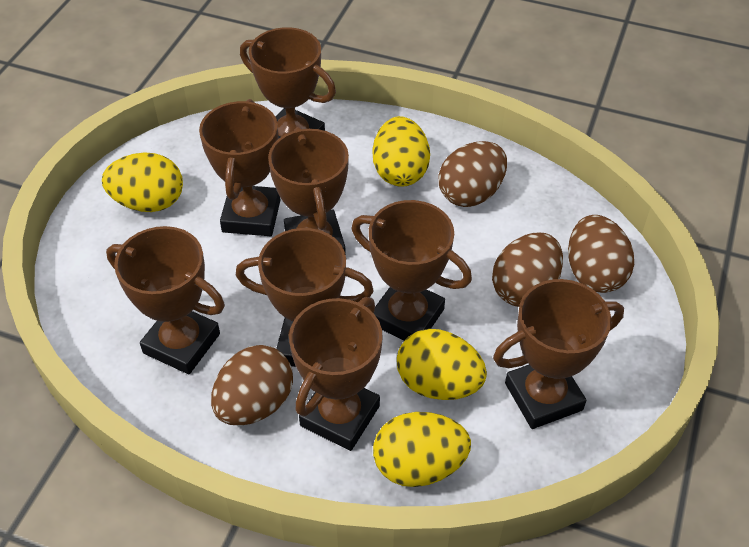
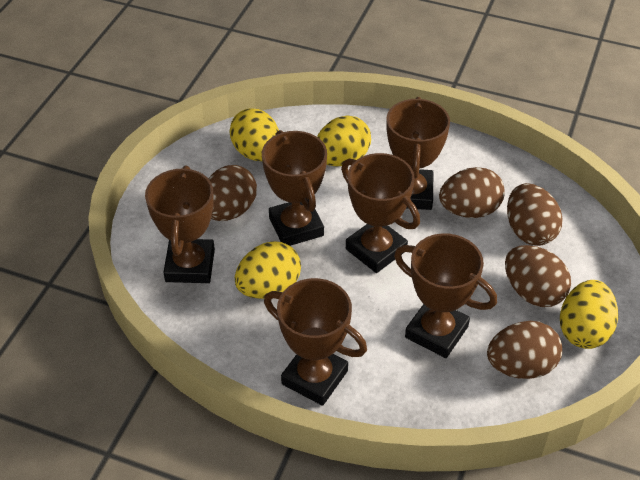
brown egg: 4 -> 5
brown trophy: 8 -> 6

